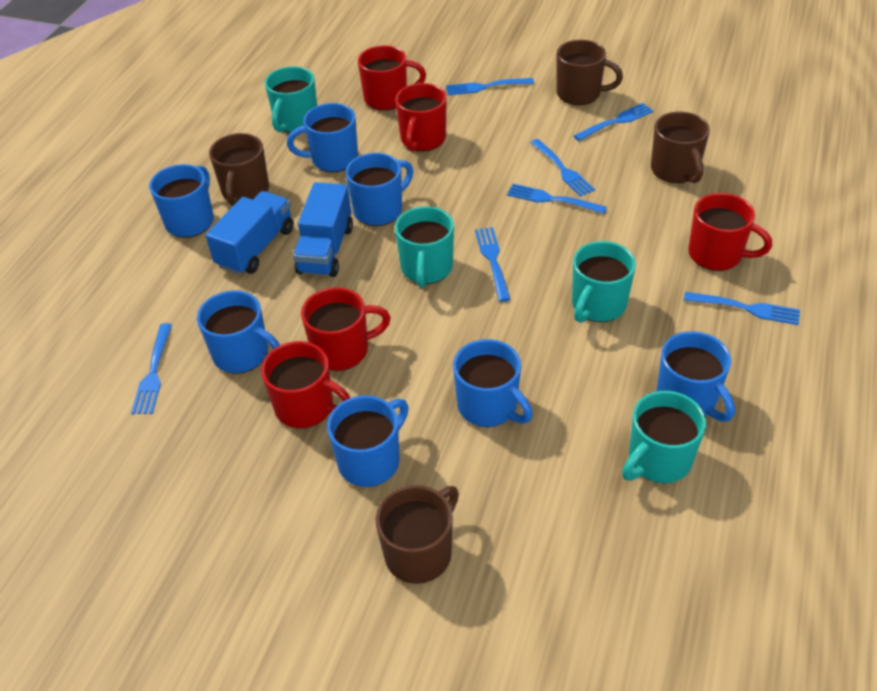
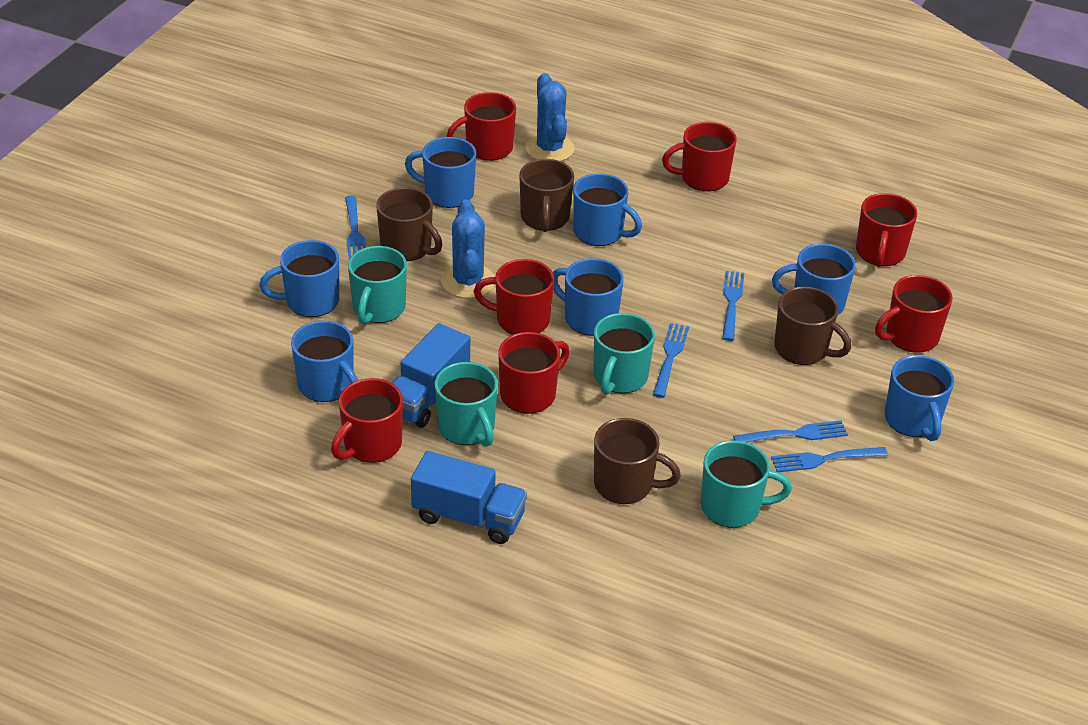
blue cactus: 0 -> 2
blue fork: 7 -> 5
red mug: 5 -> 7

